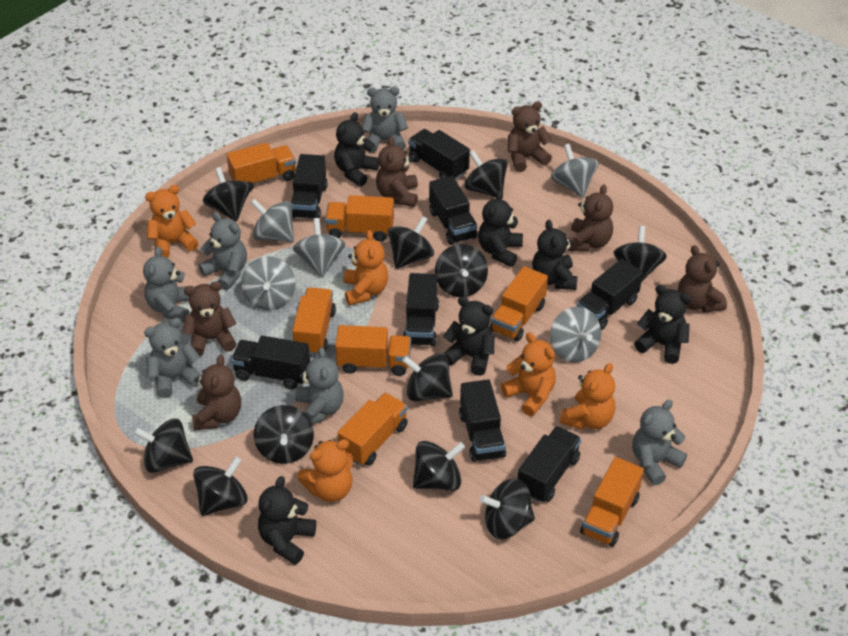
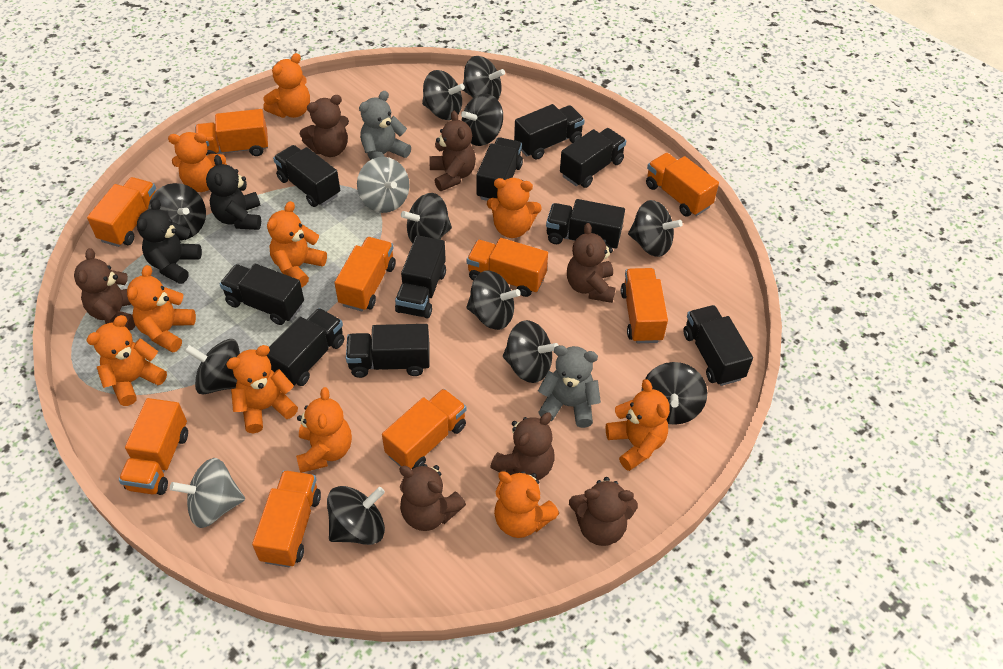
black teddy bear: 6 -> 2
black truck: 8 -> 10
brown teddy bear: 6 -> 7
grey spinning top: 5 -> 2
grey teddy bear: 6 -> 2
orange teddy bear: 5 -> 10
orange truck: 7 -> 9

